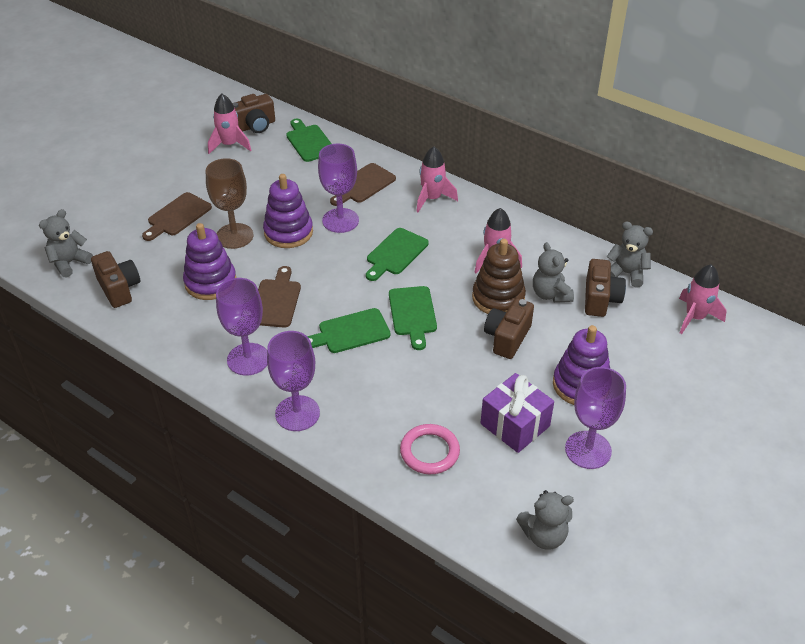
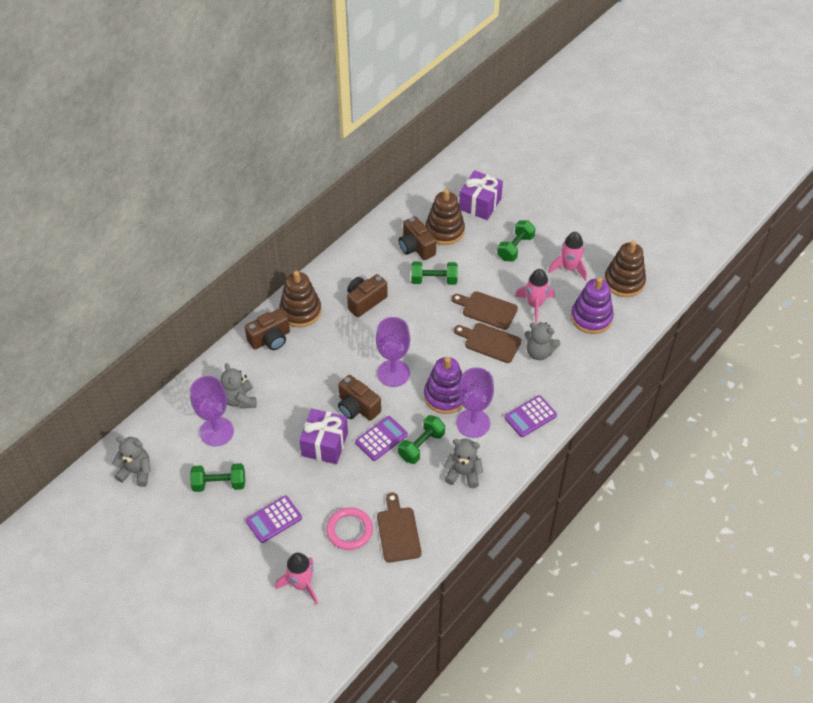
brown goblet: 1 -> 0
brown stacking toy: 1 -> 3
green cutting board: 4 -> 0
green dumbbell: 0 -> 4
pink rocket: 4 -> 3
purple calculator: 0 -> 3
purple gift: 1 -> 2
purple goblet: 4 -> 3
purple stacking toy: 3 -> 2

